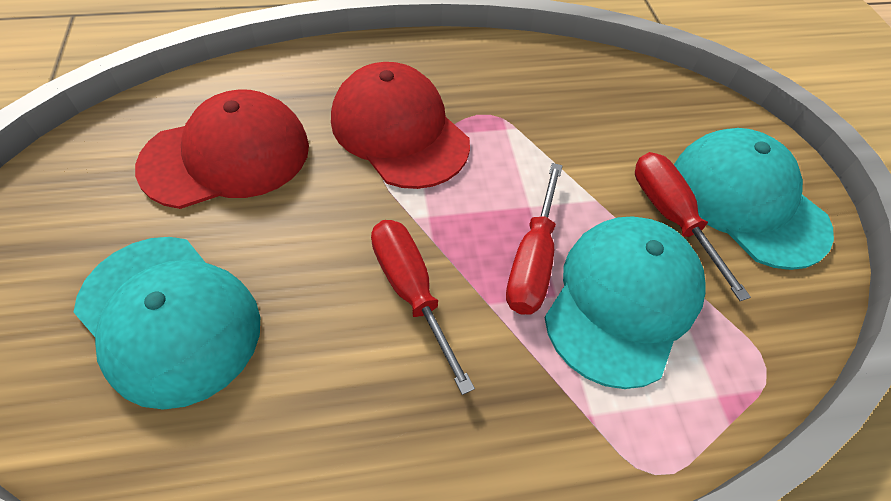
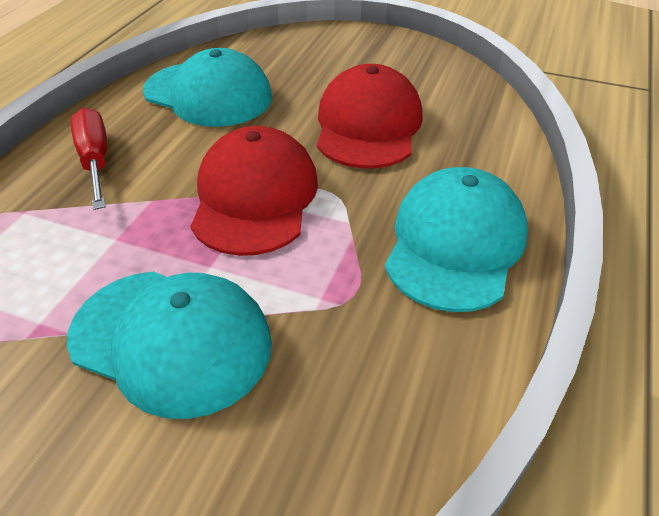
red screwdriver: 3 -> 1

